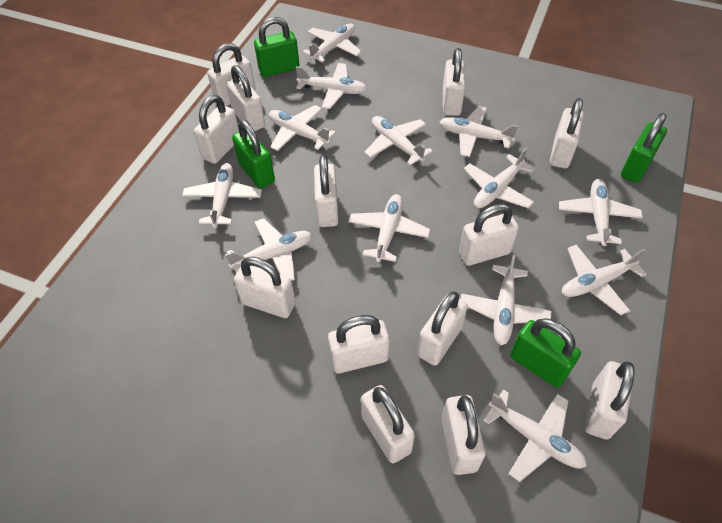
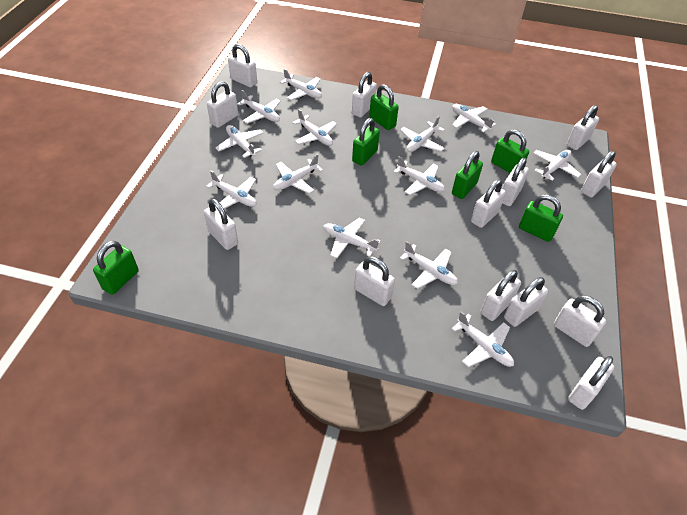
green padlock: 4 -> 6

